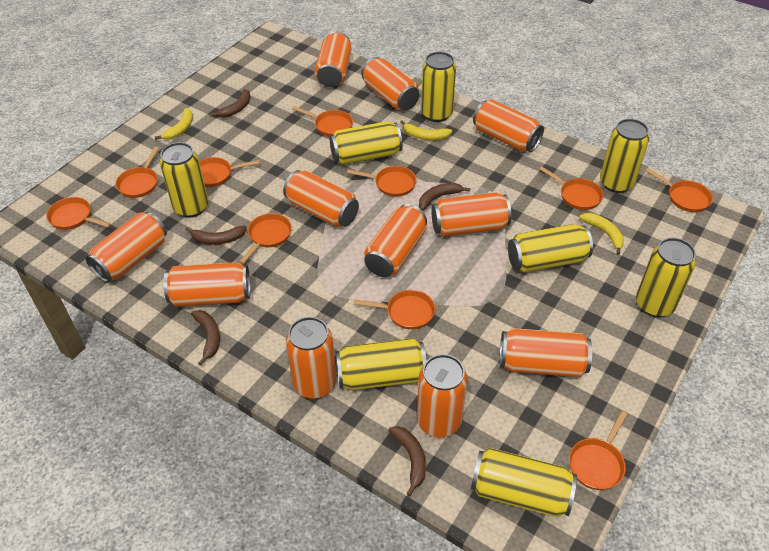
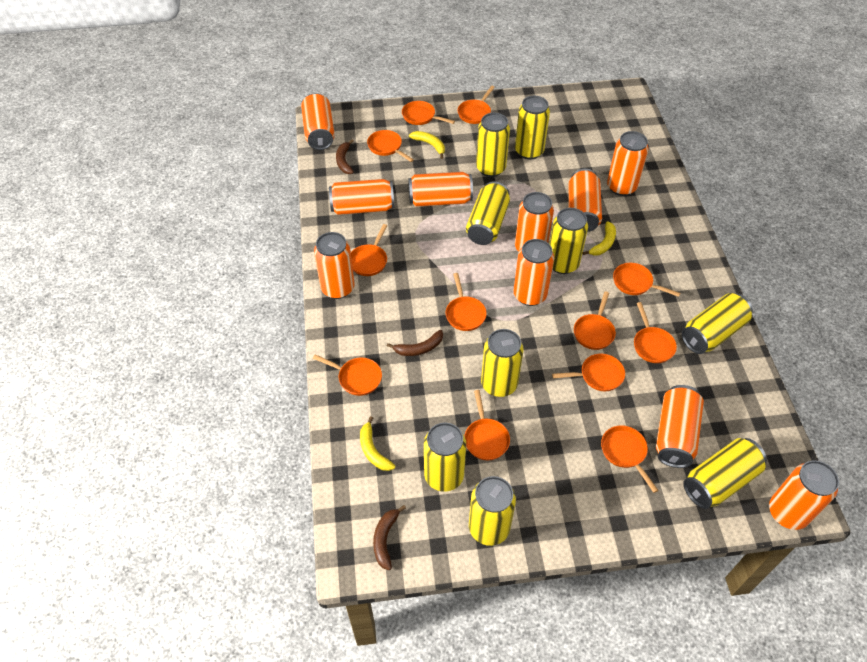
brown banana: 5 -> 3
orange can: 11 -> 10
orange pan: 10 -> 12
yellow can: 8 -> 9

